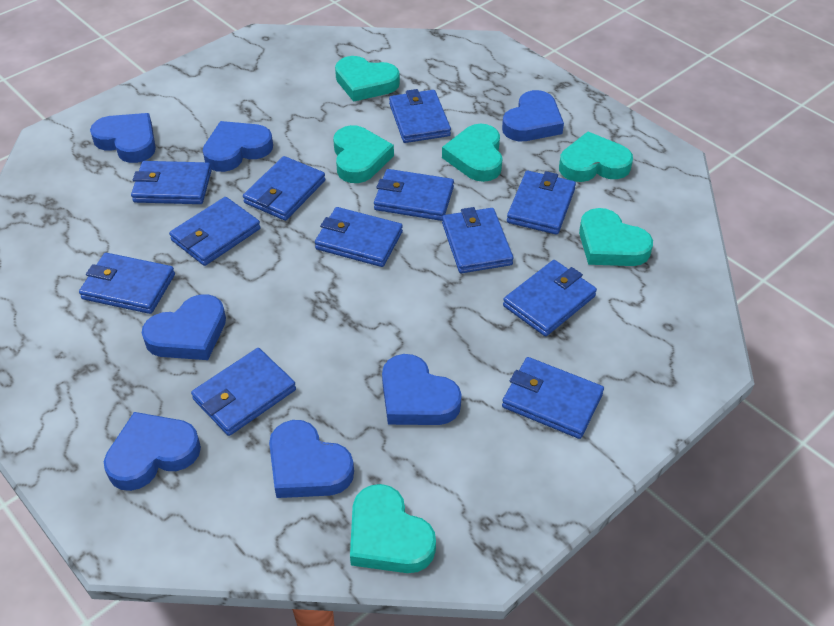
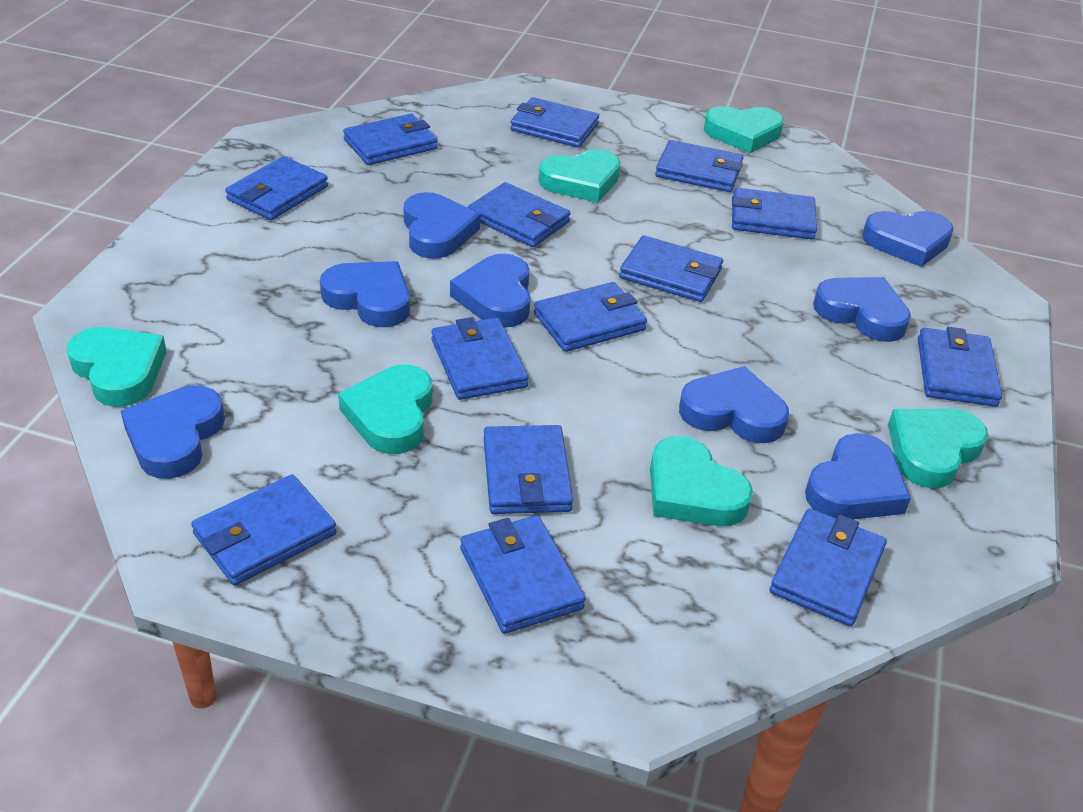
blue heart: 7 -> 8
blue wallet: 12 -> 14

